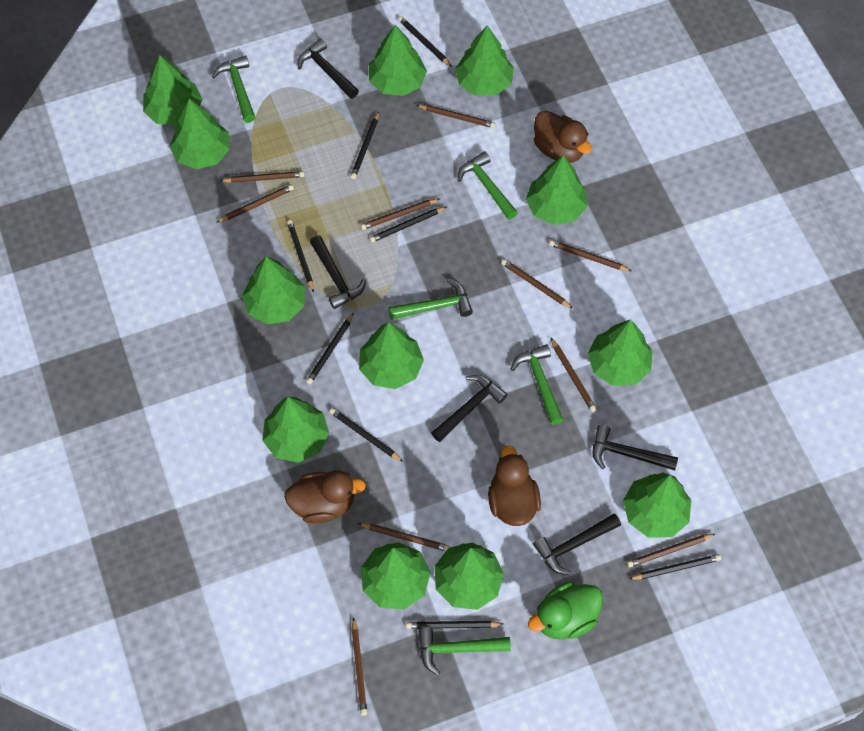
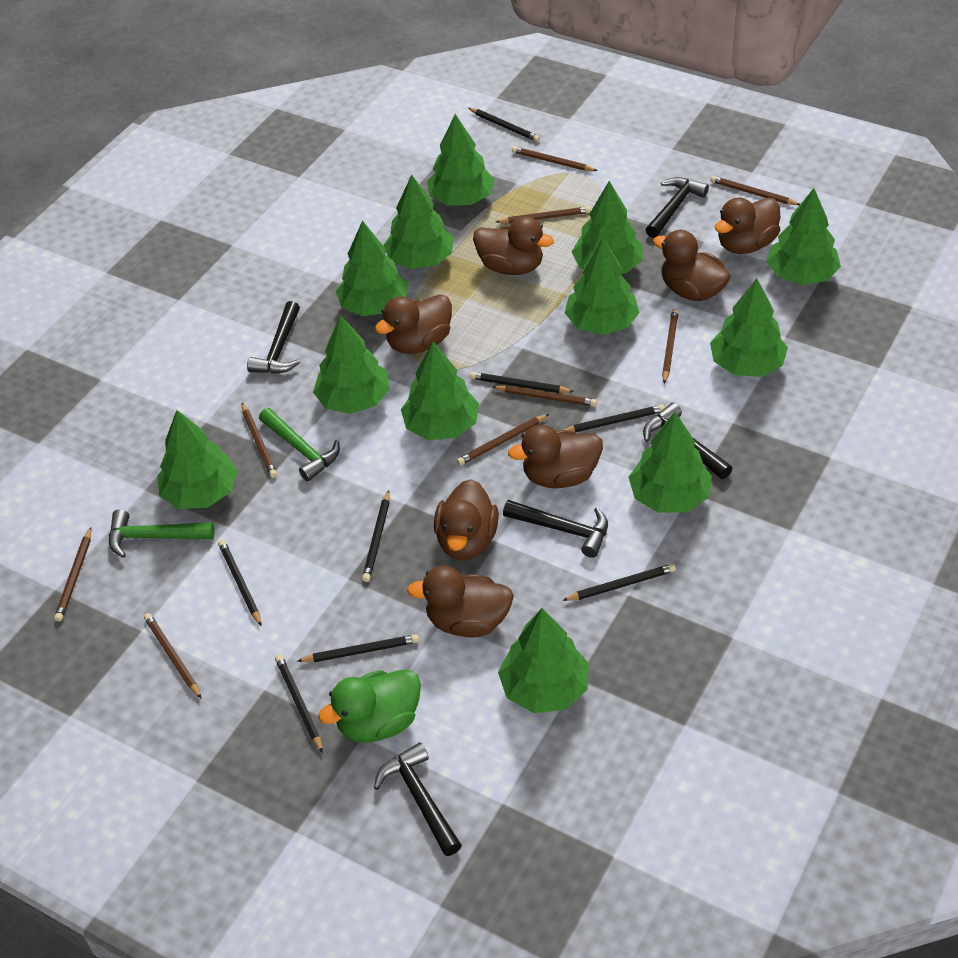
brown duck: 3 -> 7
brown pencil: 10 -> 9
green hammer: 5 -> 2

